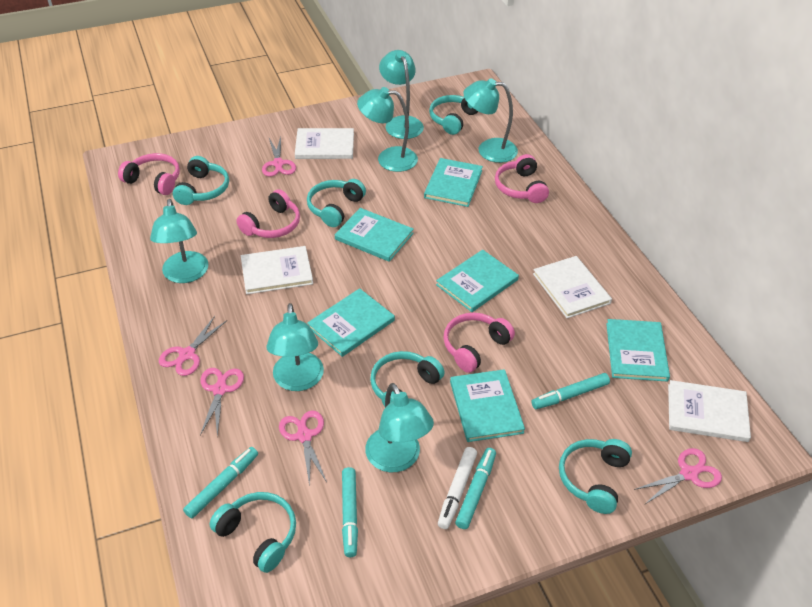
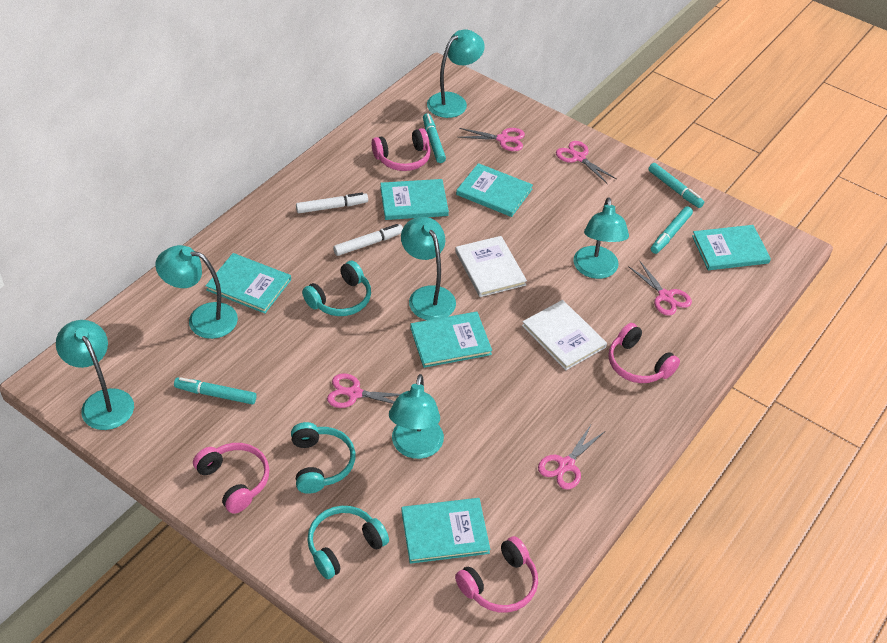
turquoise headphones: 6 -> 3
white book: 4 -> 2
white marker: 1 -> 2

